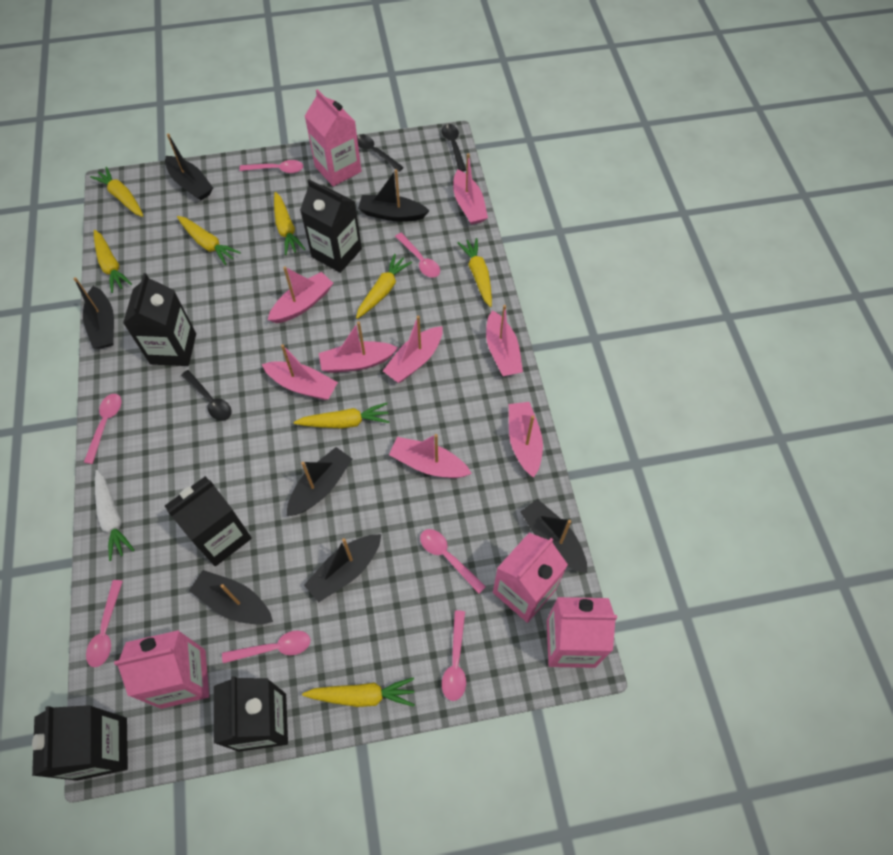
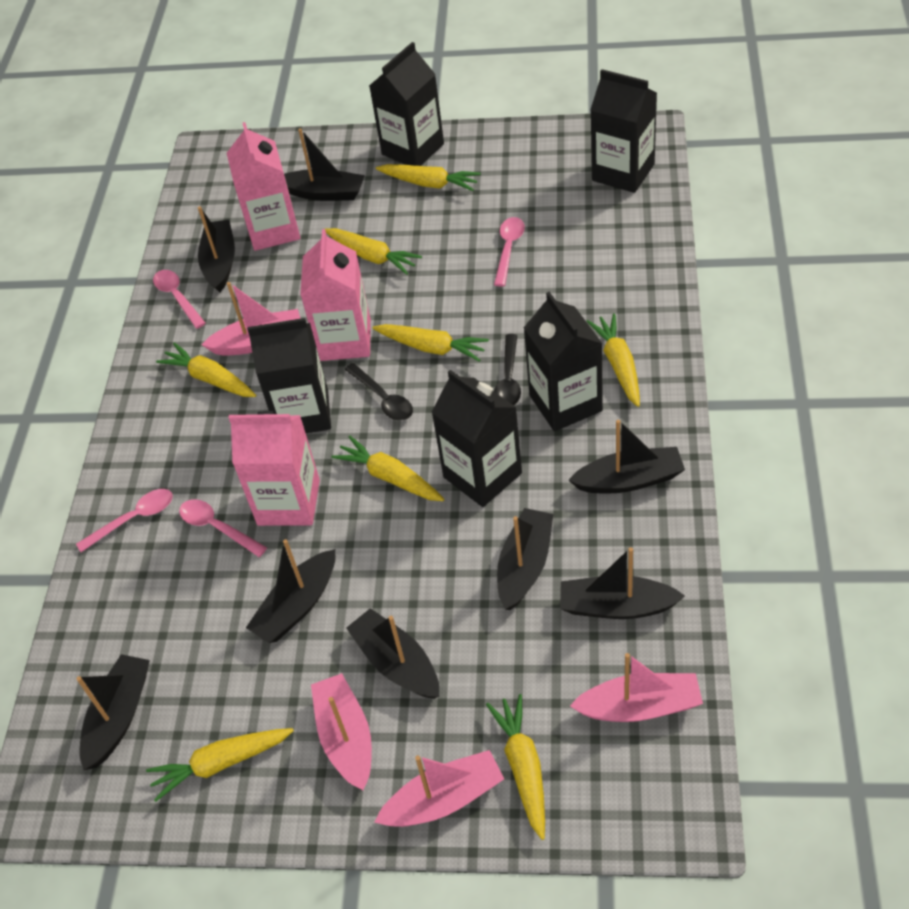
black boat: 7 -> 8
black spoon: 3 -> 2
pink boat: 8 -> 4
pink carton: 4 -> 3
pink spoon: 7 -> 4
white carrot: 1 -> 0

